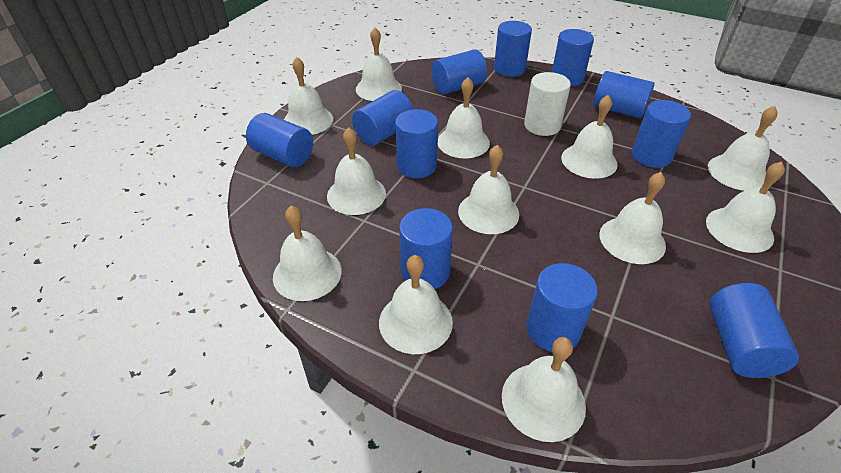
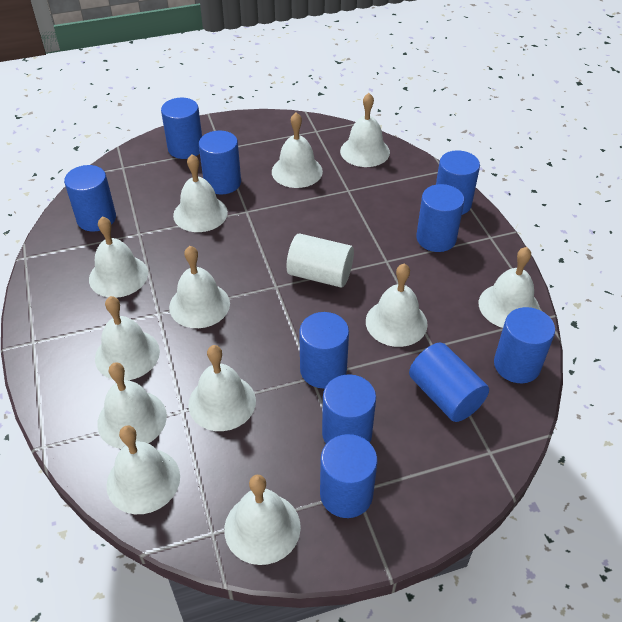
blue cylinder: 11 -> 10

